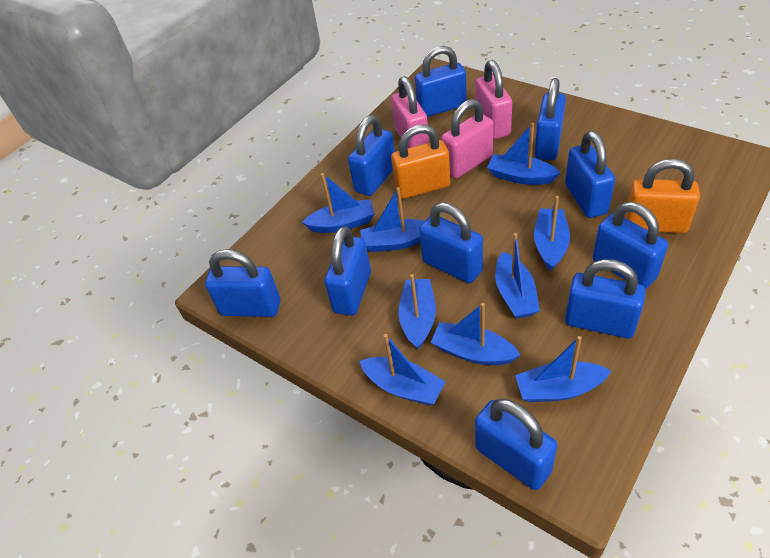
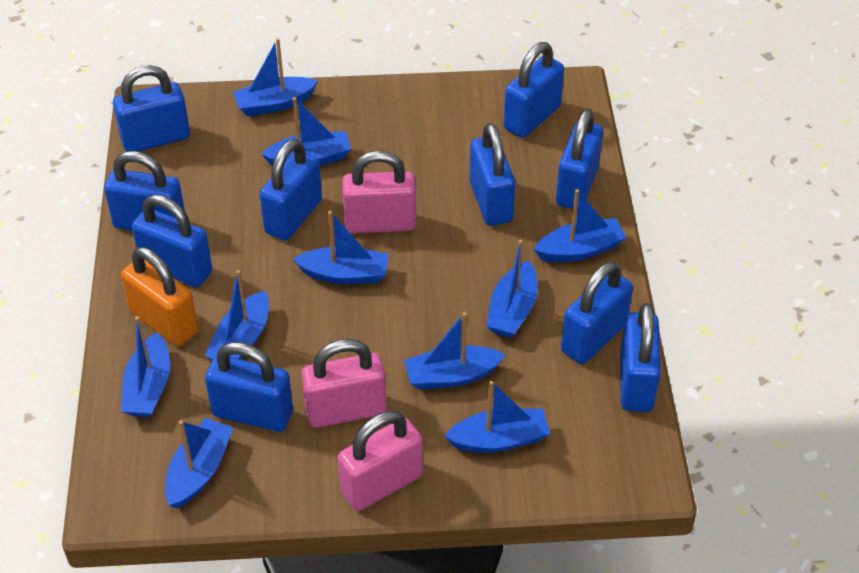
blue boat: 9 -> 10
orange padlock: 2 -> 1

